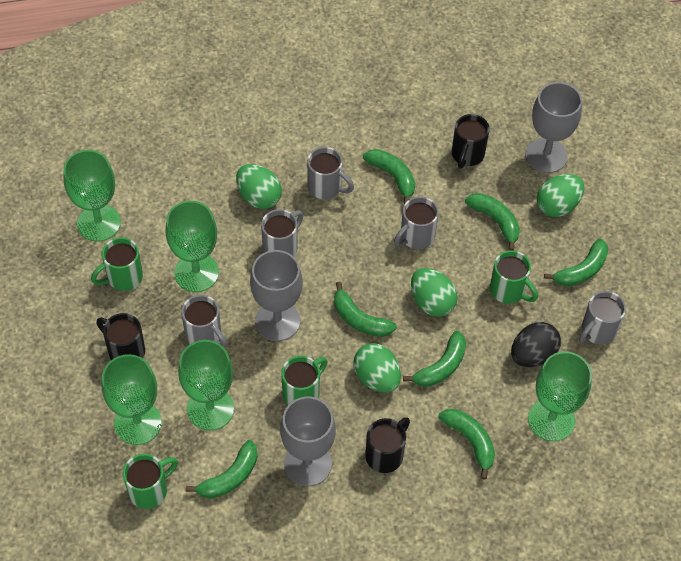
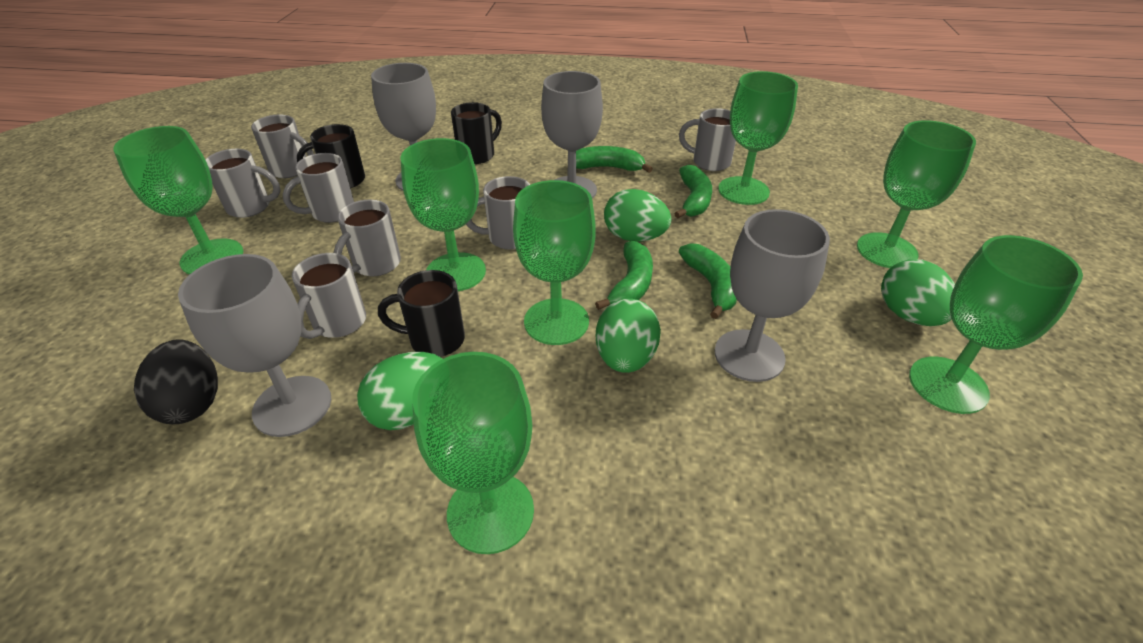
green banana: 7 -> 4
green goblet: 5 -> 7
green mug: 4 -> 0
grey goblet: 3 -> 4
grey mug: 5 -> 7

